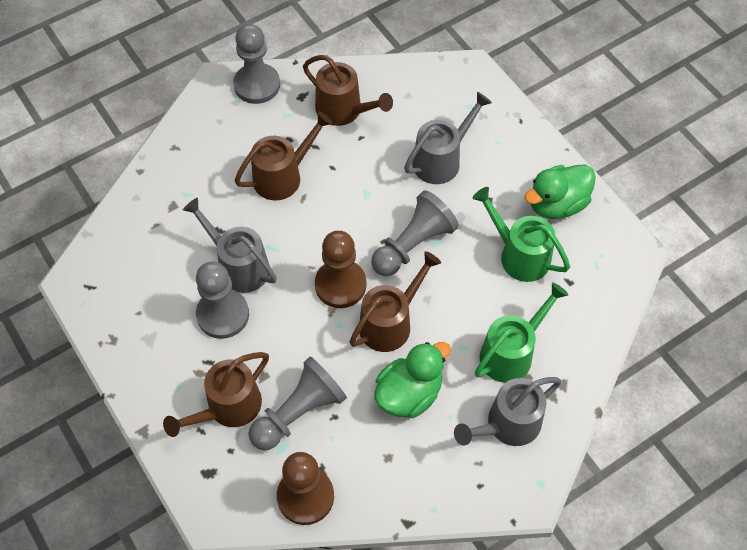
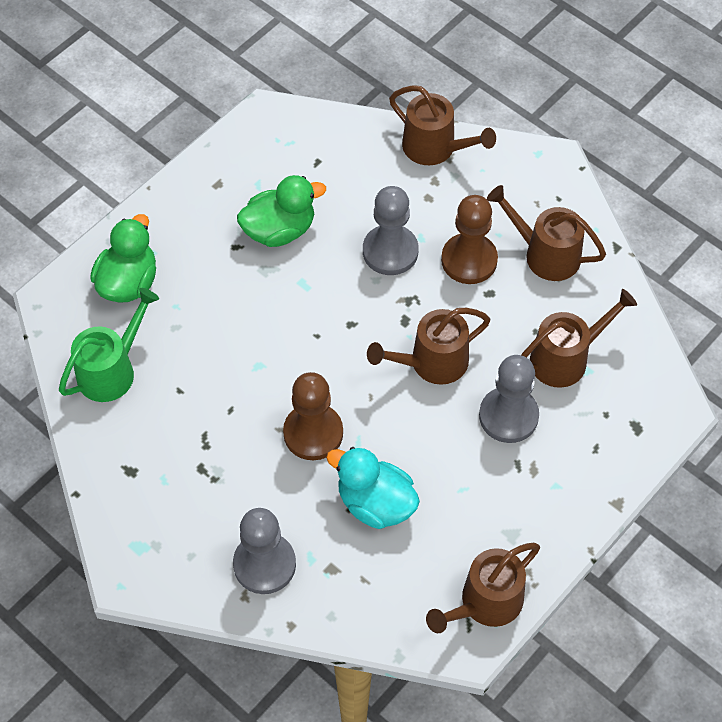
brown watering can: 4 -> 5
green watering can: 2 -> 1
grey pawn: 4 -> 3
grey watering can: 3 -> 0
turquoise duck: 0 -> 1

